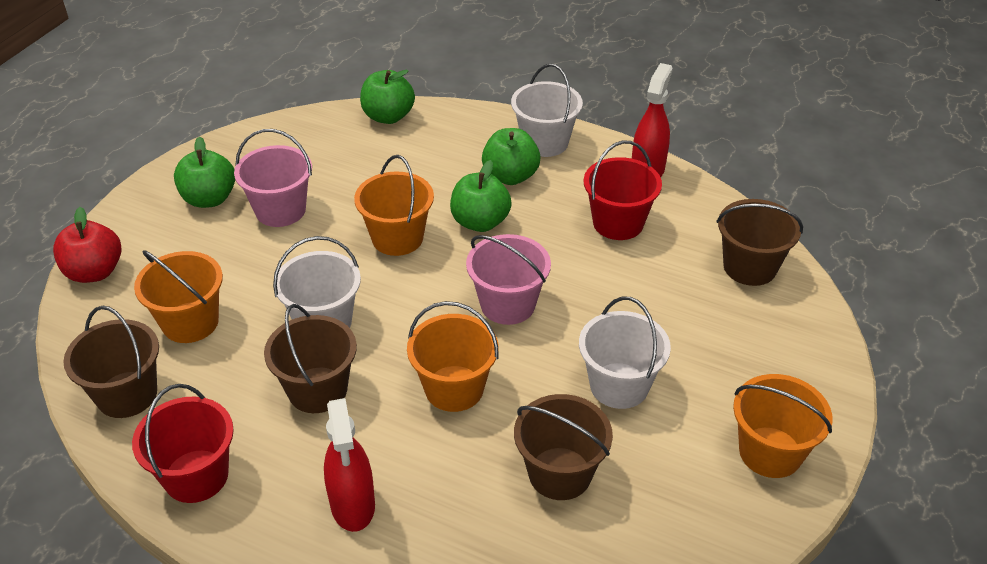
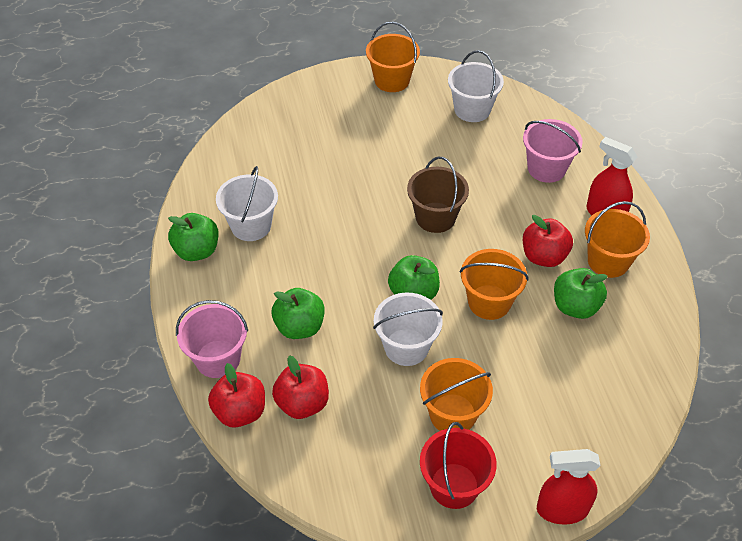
brown bucket: 4 -> 1
red apple: 1 -> 3
red bucket: 2 -> 1

